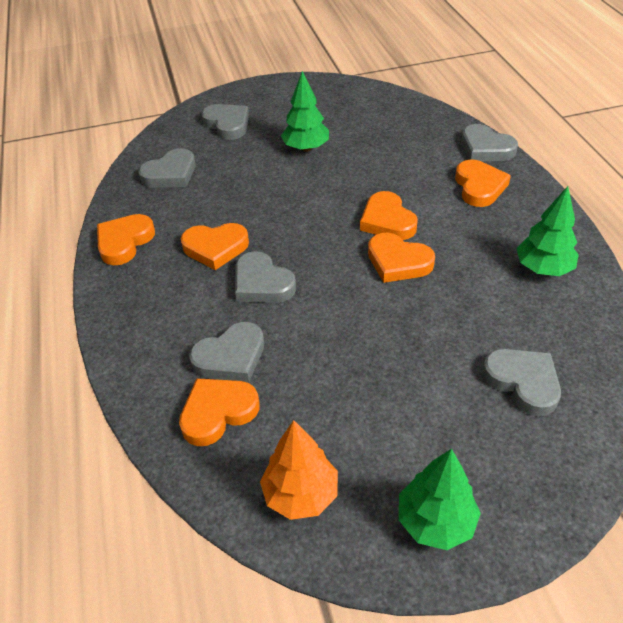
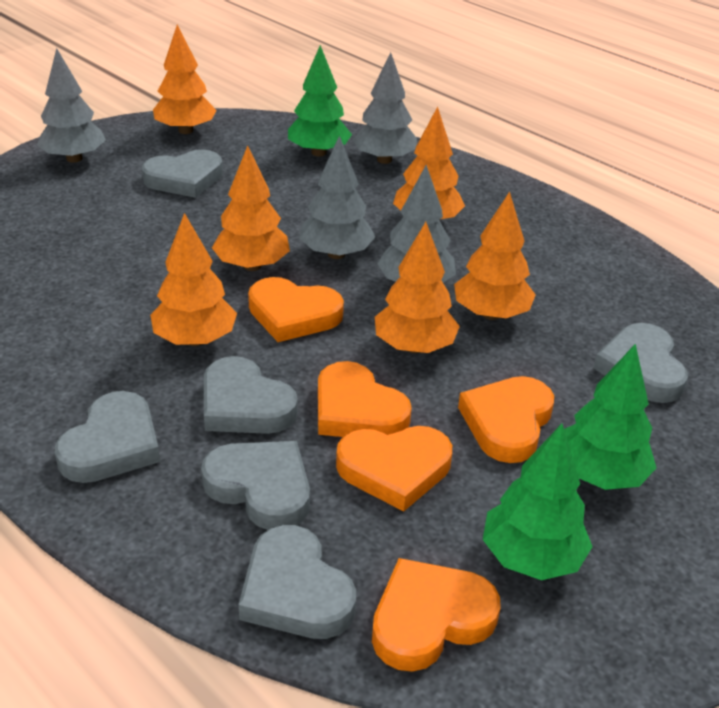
grey tree: 0 -> 4
orange heart: 6 -> 5
orange tree: 1 -> 6

